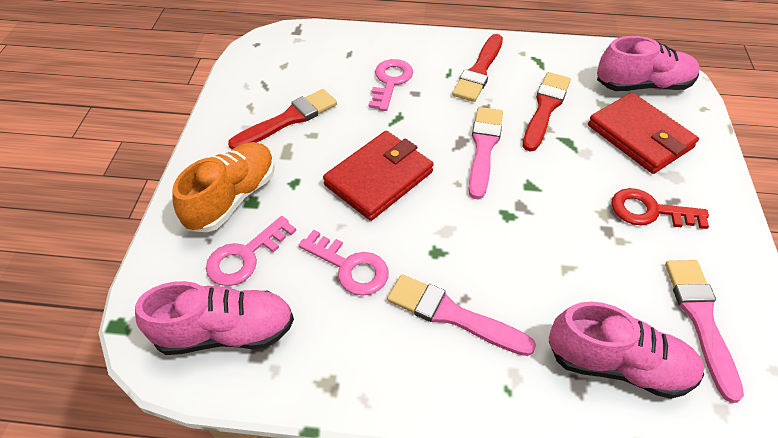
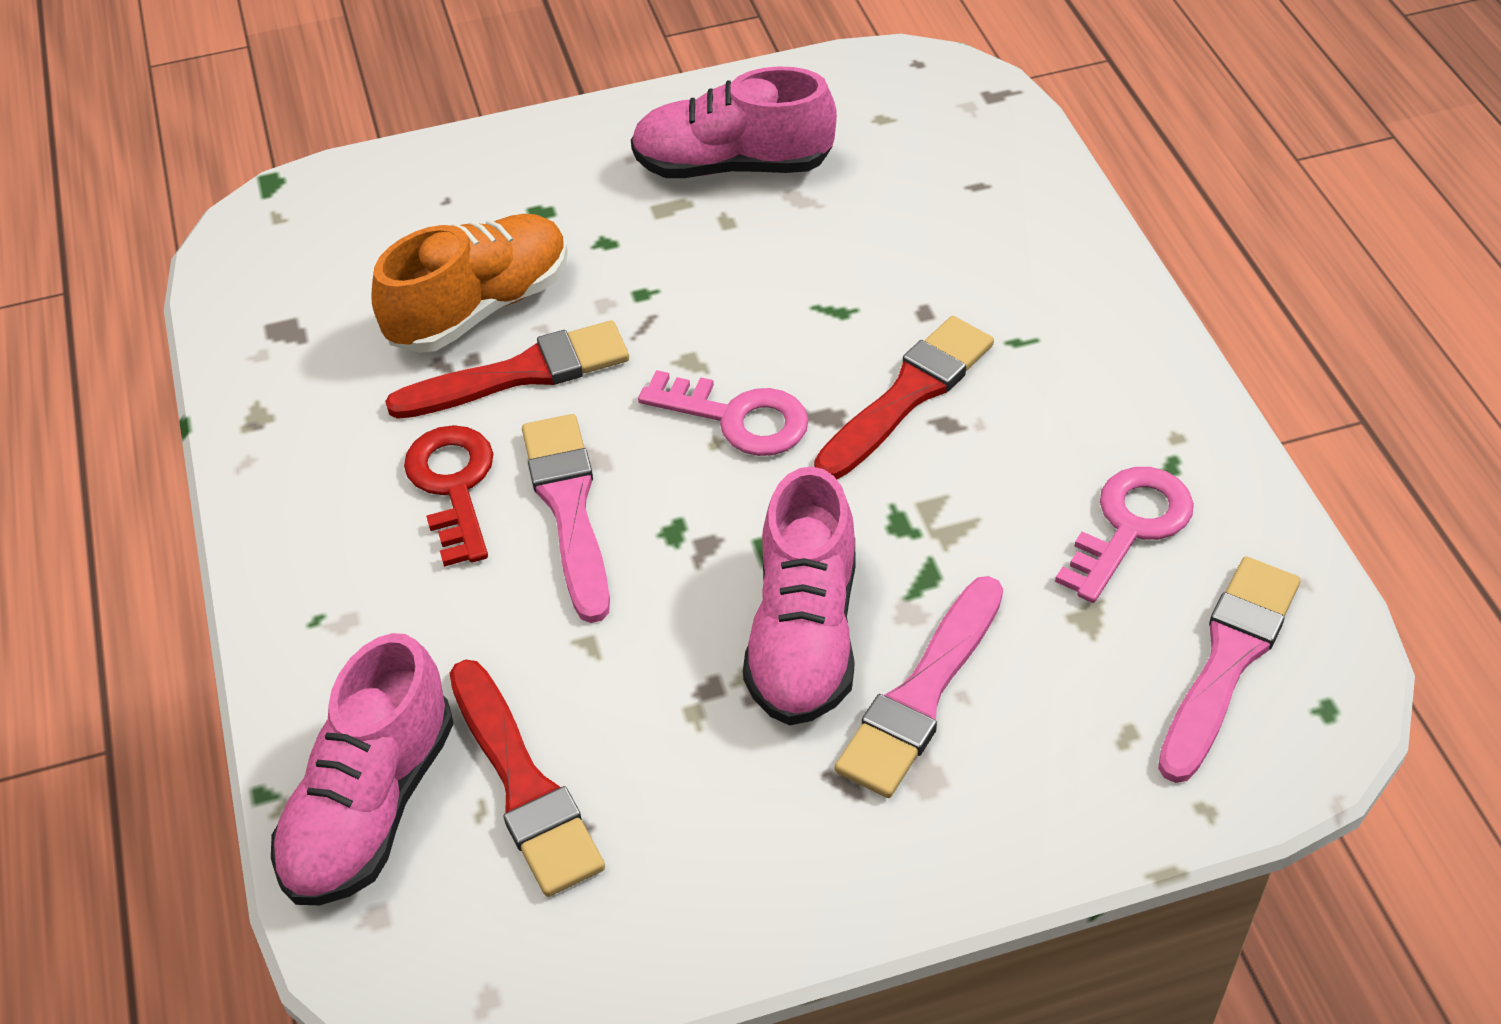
pink key: 3 -> 2
red wallet: 2 -> 0

